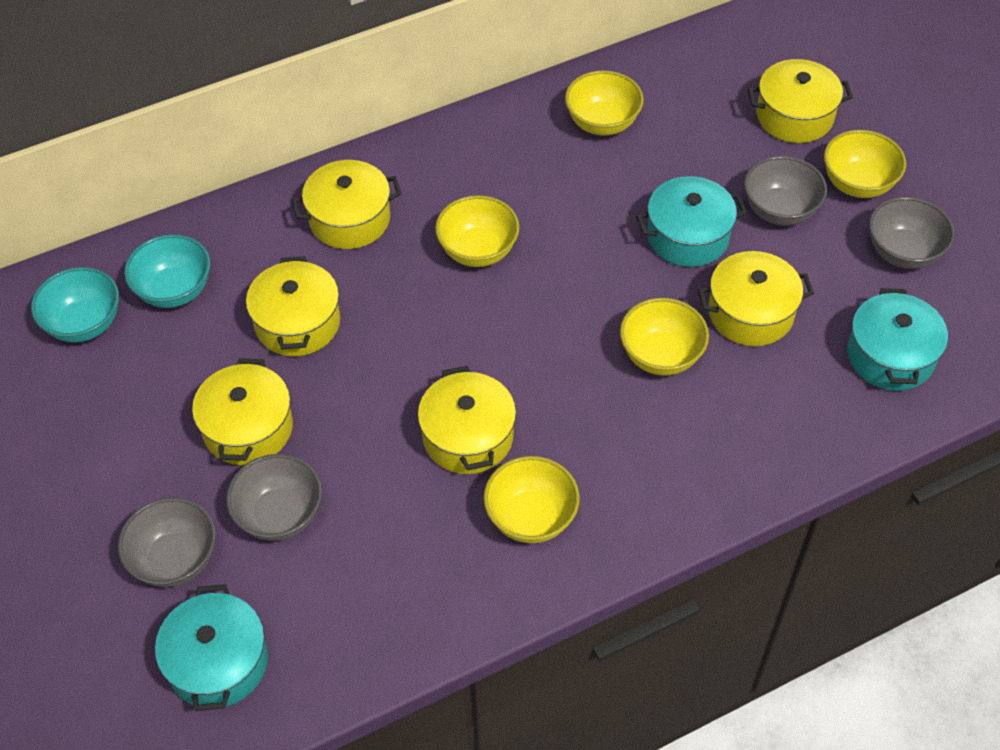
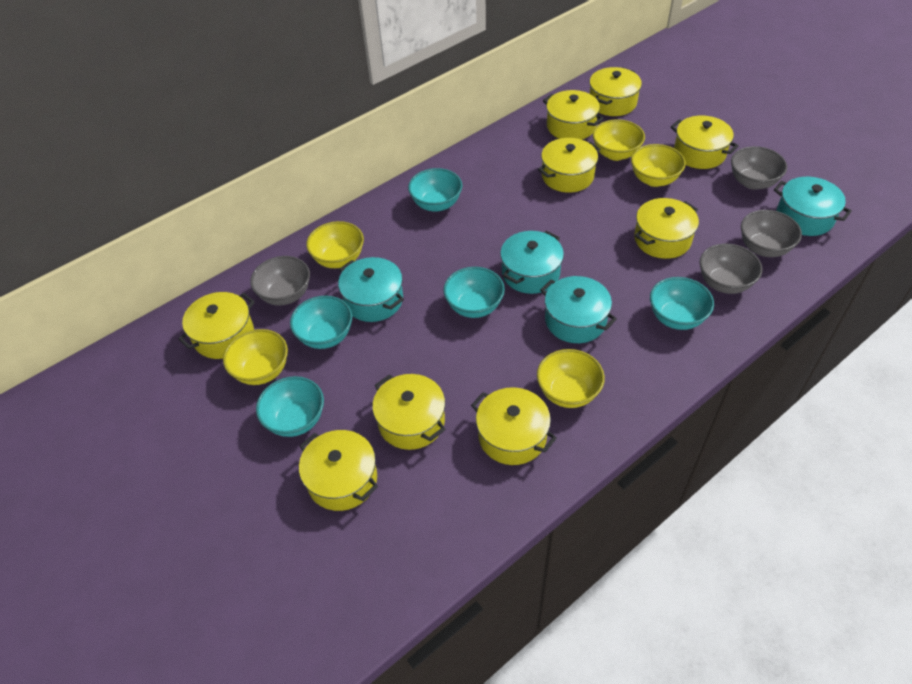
turquoise bowl: 2 -> 5
turquoise pot: 3 -> 4
yellow pot: 6 -> 9

